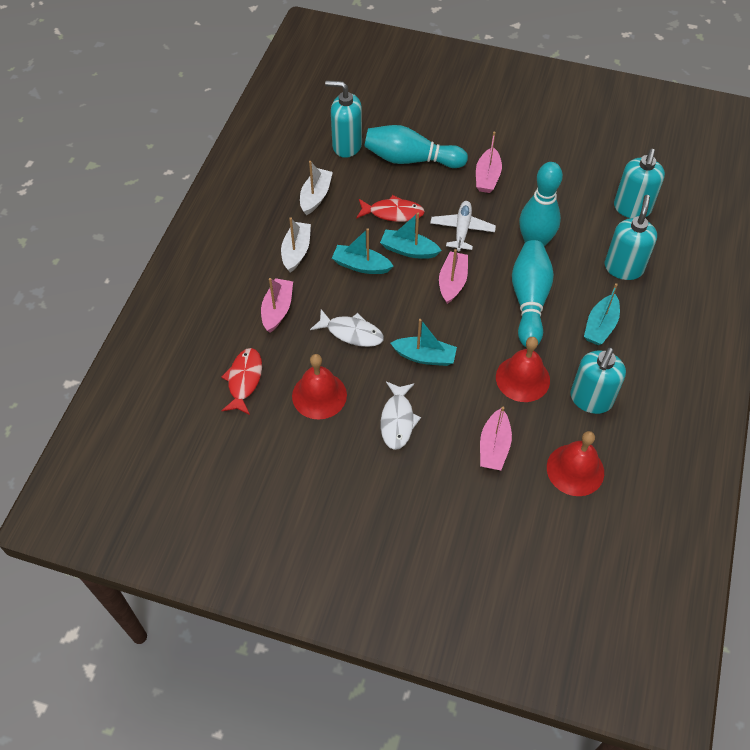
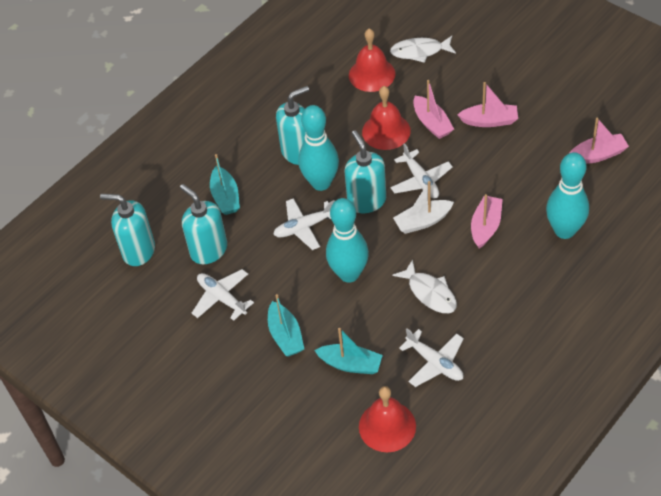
red fish: 2 -> 0
turquoise boat: 4 -> 3
white boat: 2 -> 1
white plane: 1 -> 4

